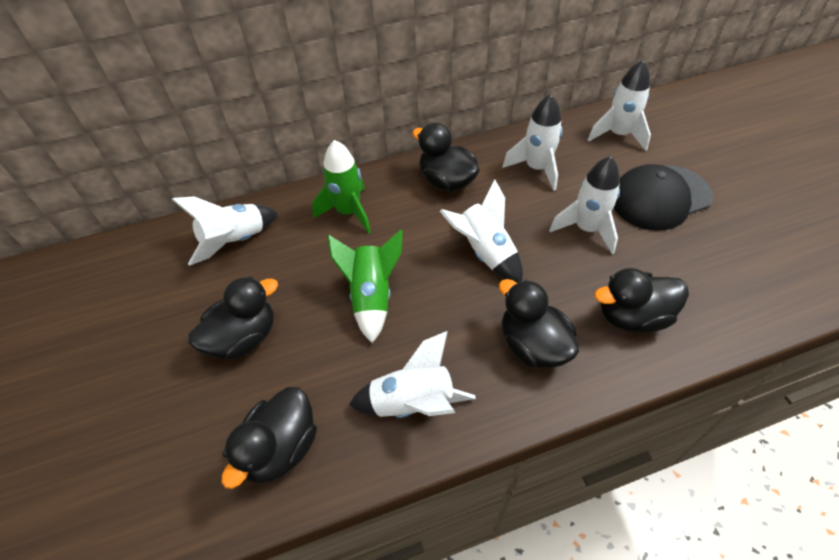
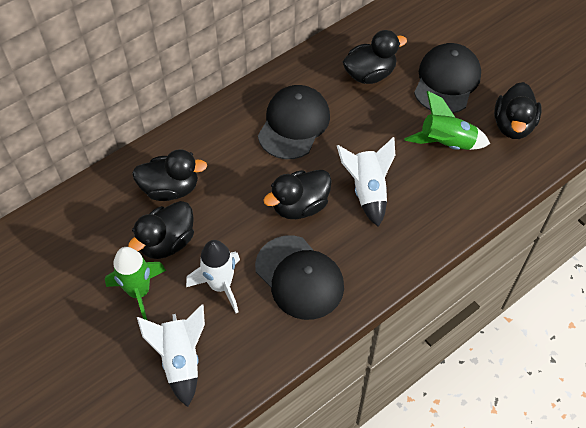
black cap: 1 -> 3
white rocket: 6 -> 3

